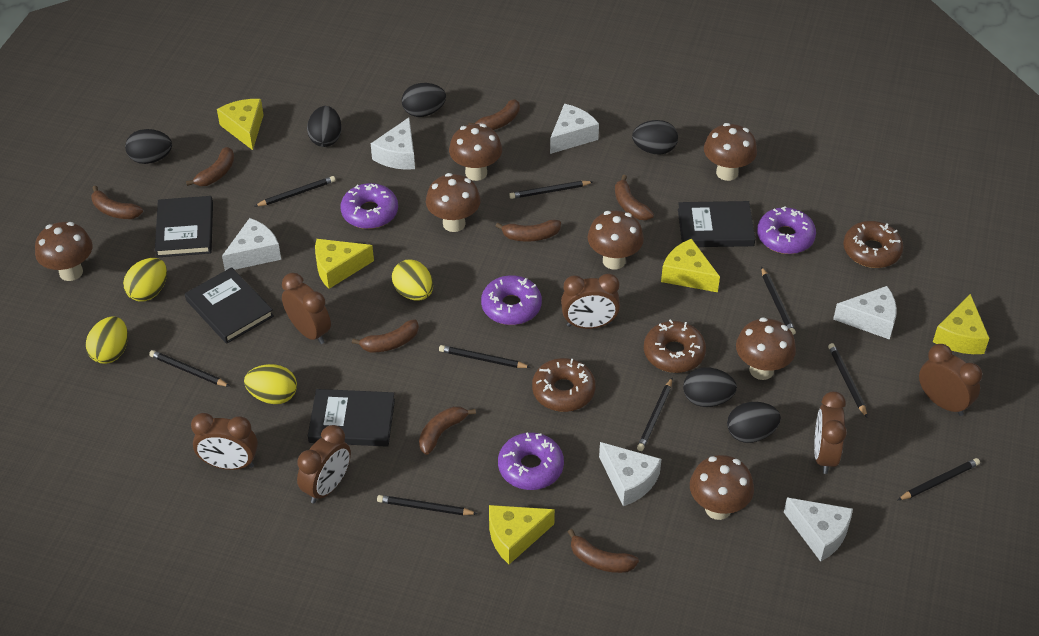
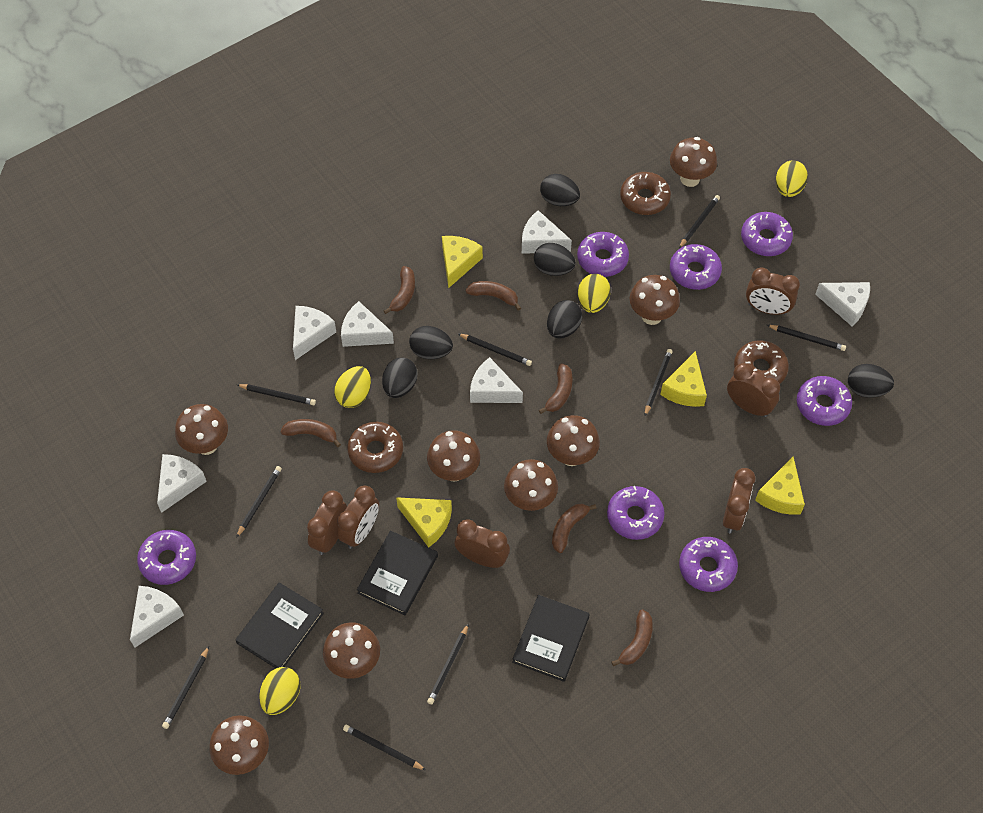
black book: 4 -> 3
brown banana: 8 -> 6
brown mushroom: 7 -> 8
purple donut: 4 -> 7
white cheese: 6 -> 7
yellow cheese: 5 -> 4

